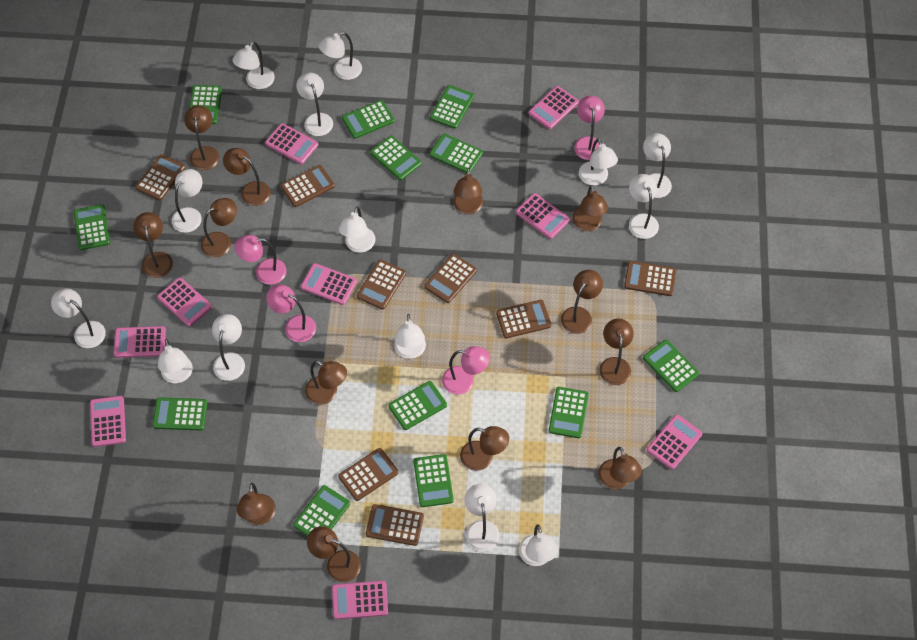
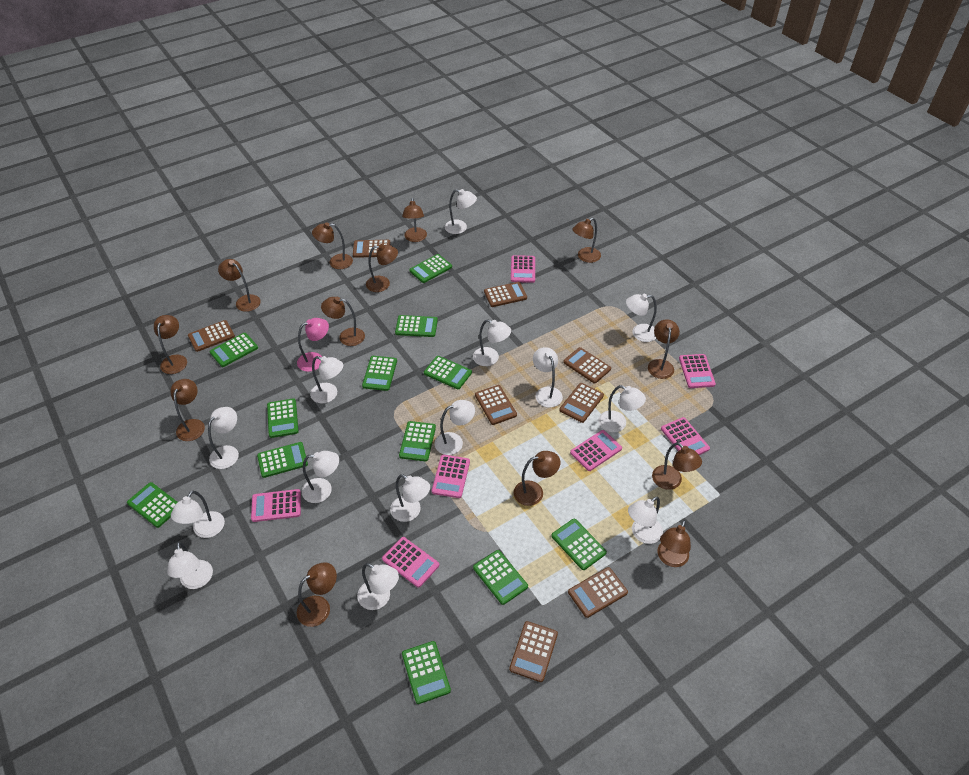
pink calculator: 9 -> 7
pink lamp: 4 -> 1

